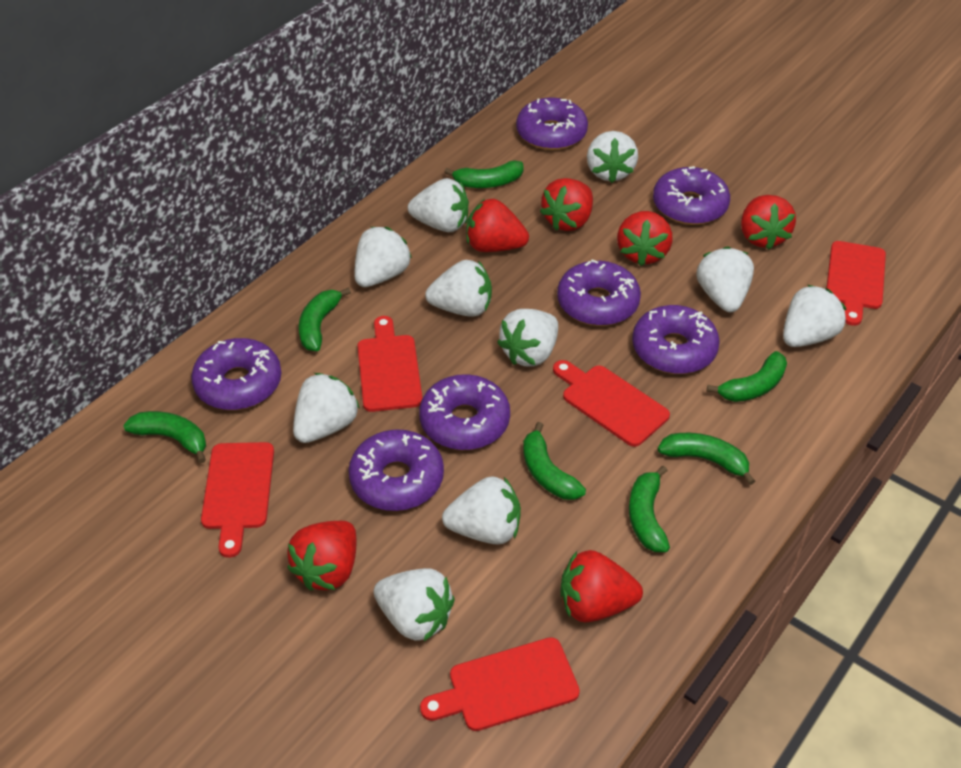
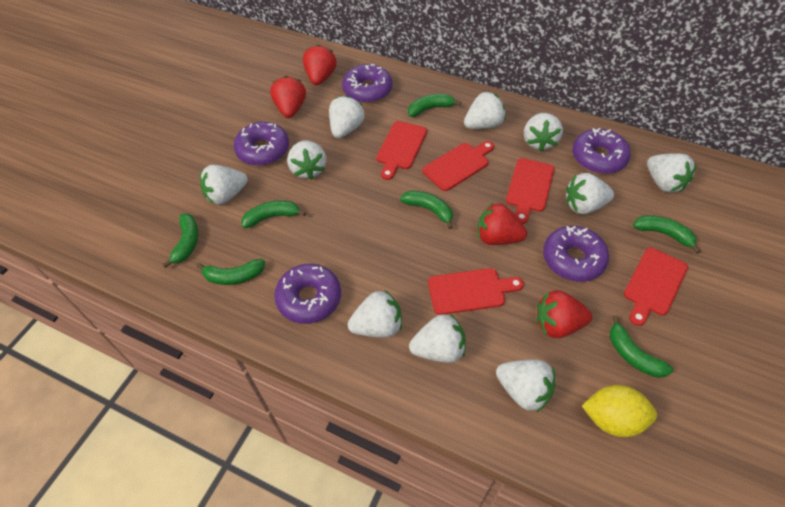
purple donut: 7 -> 5
red strawberry: 6 -> 4
yellow lemon: 0 -> 1

